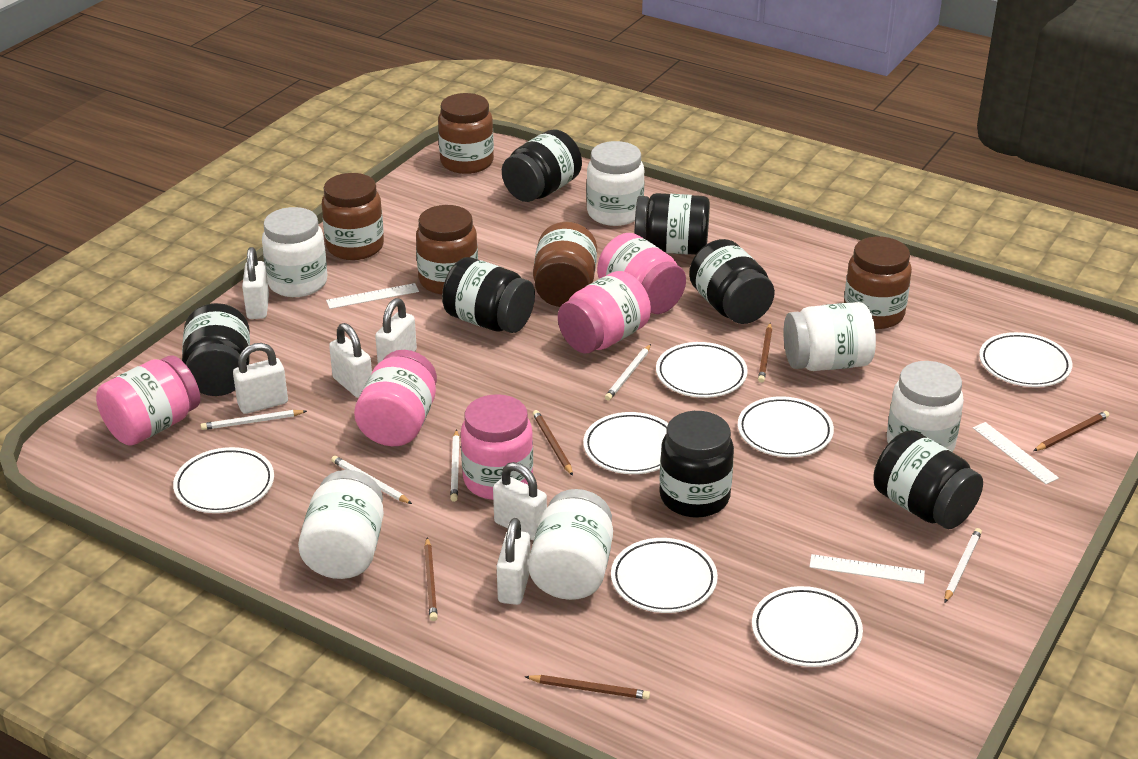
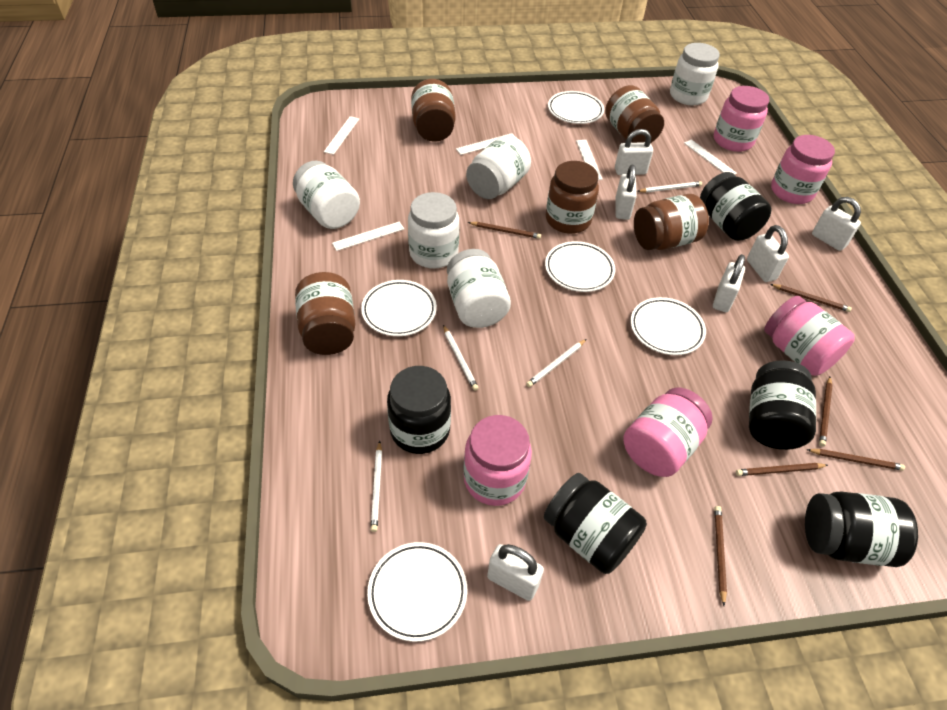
black jar: 7 -> 5
brown pencil: 5 -> 6
white jar: 6 -> 5
white pencil: 5 -> 4
white plate: 7 -> 5
white ruler: 3 -> 5

